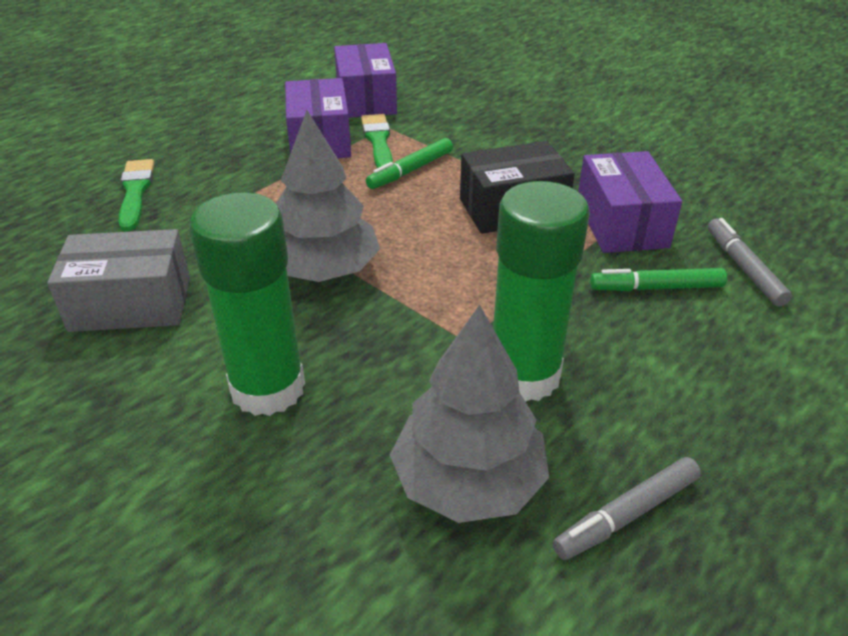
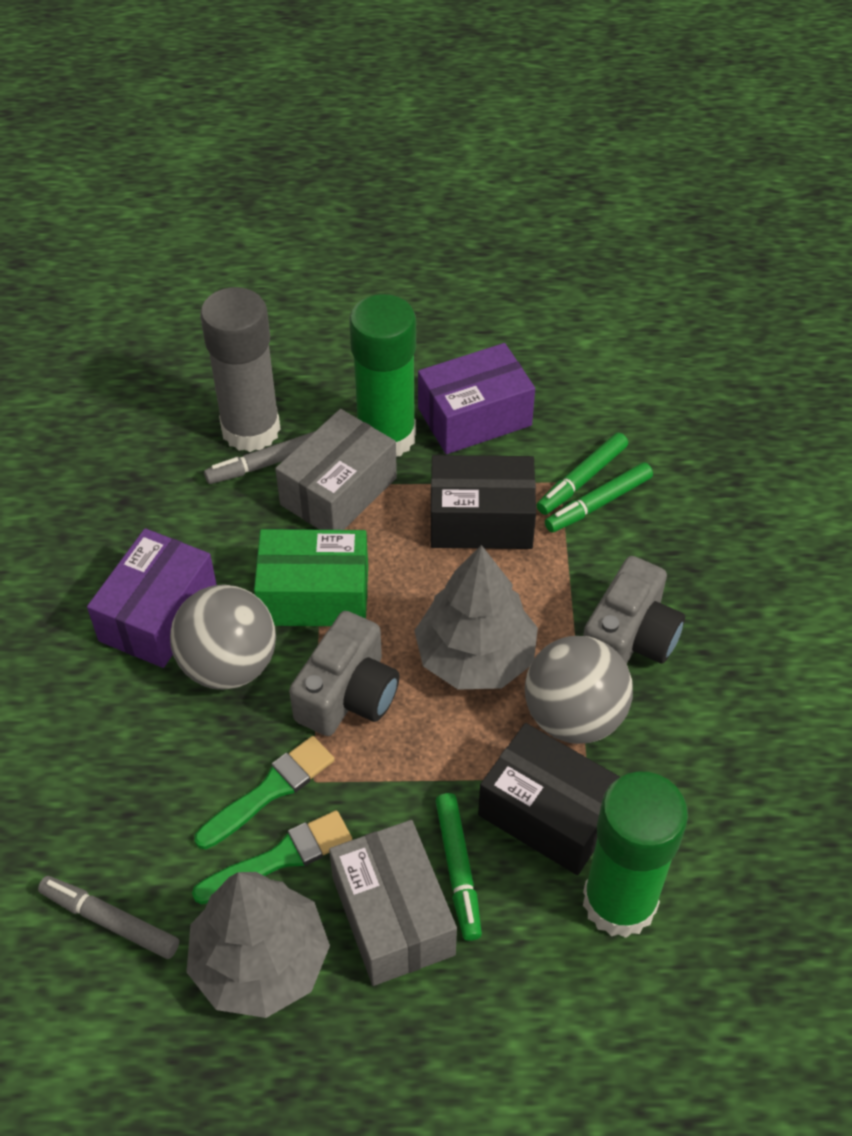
black box: 1 -> 2
green box: 0 -> 1
green marker: 2 -> 3
grey ball: 0 -> 2
grey box: 1 -> 2
grey camera: 0 -> 2
grey glue stick: 0 -> 1
purple box: 3 -> 2

